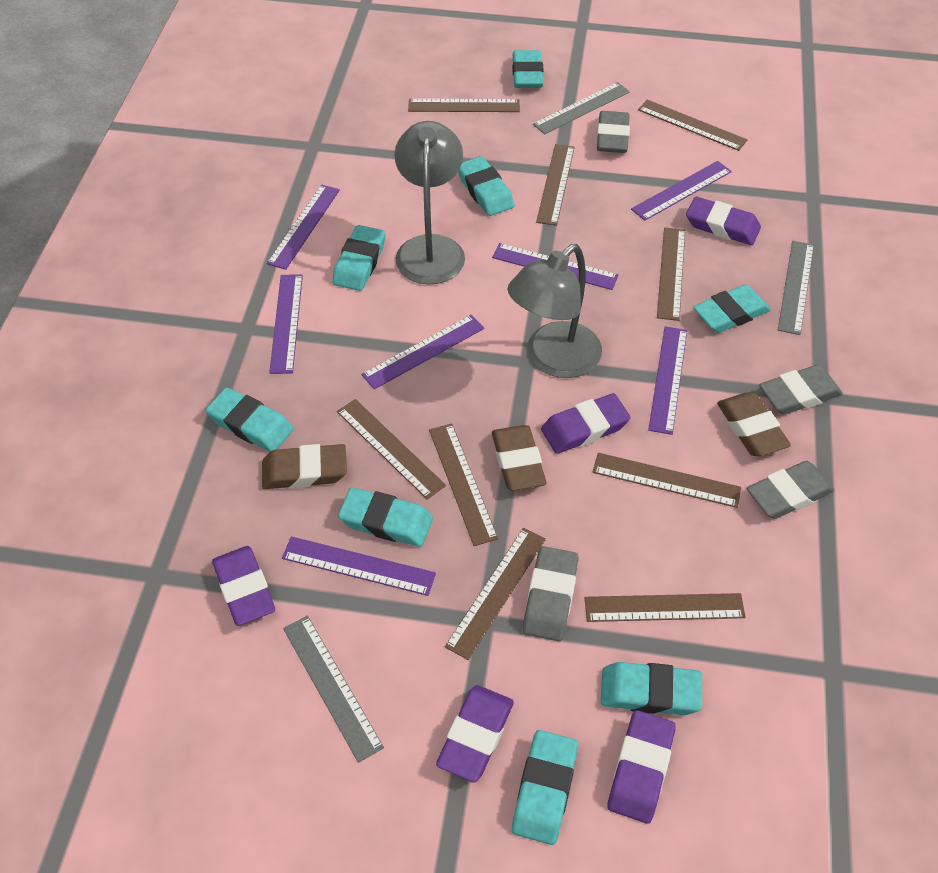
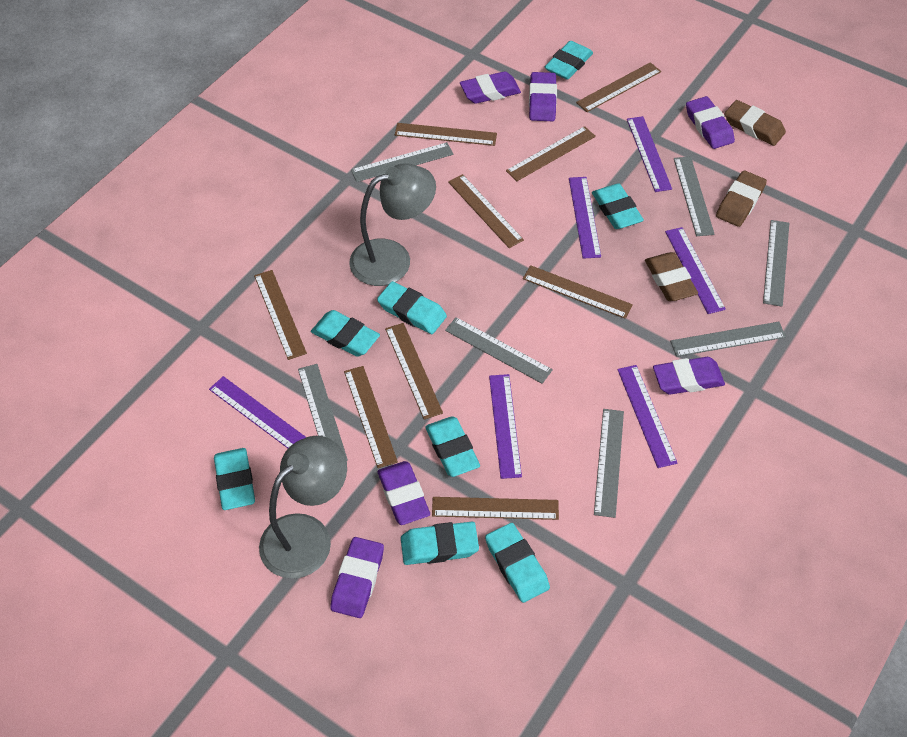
grey eraser: 4 -> 0
grey ruler: 3 -> 7
purple eraser: 5 -> 6
purple ruler: 7 -> 6

